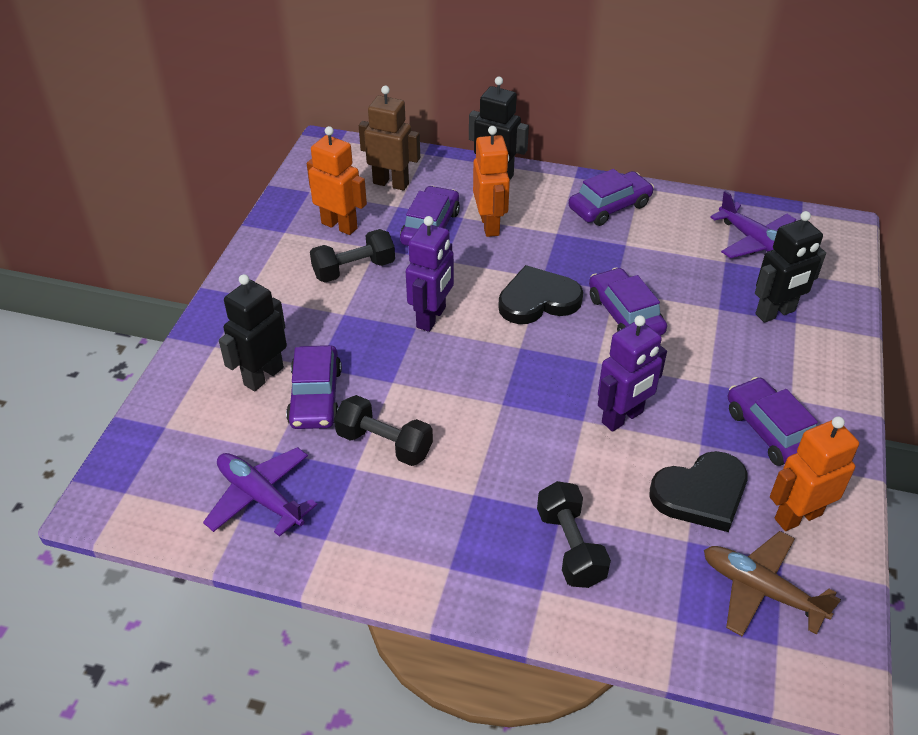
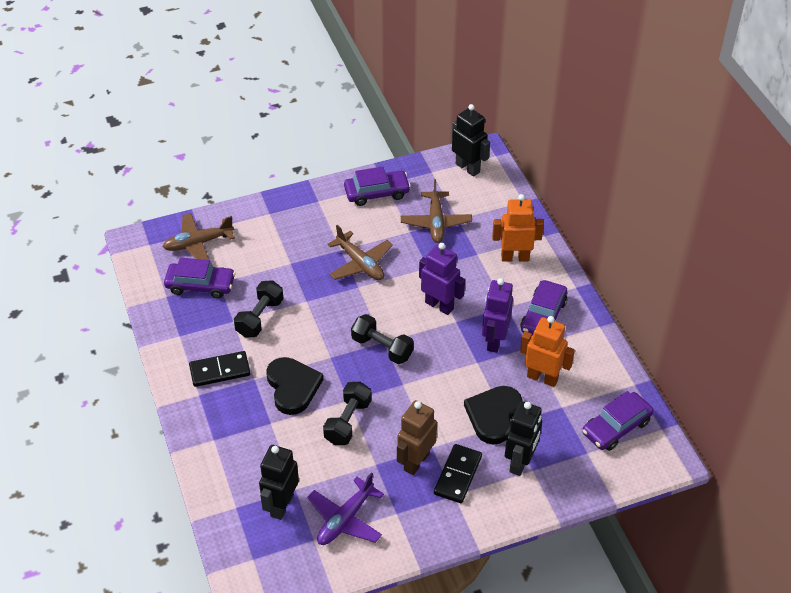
black domino: 0 -> 2
brown plane: 1 -> 3
orange robot: 3 -> 2
purple car: 5 -> 4
purple plane: 2 -> 1

